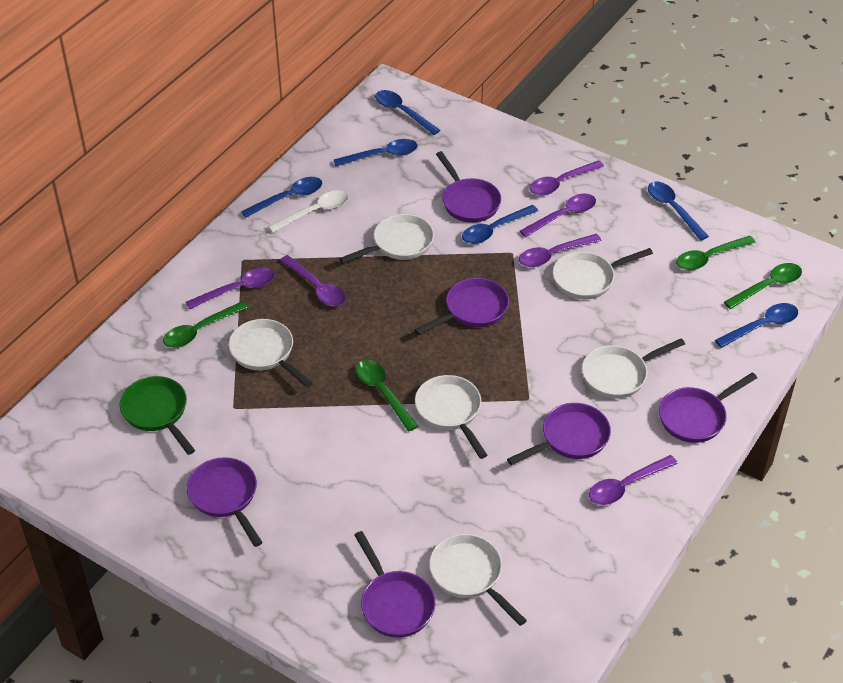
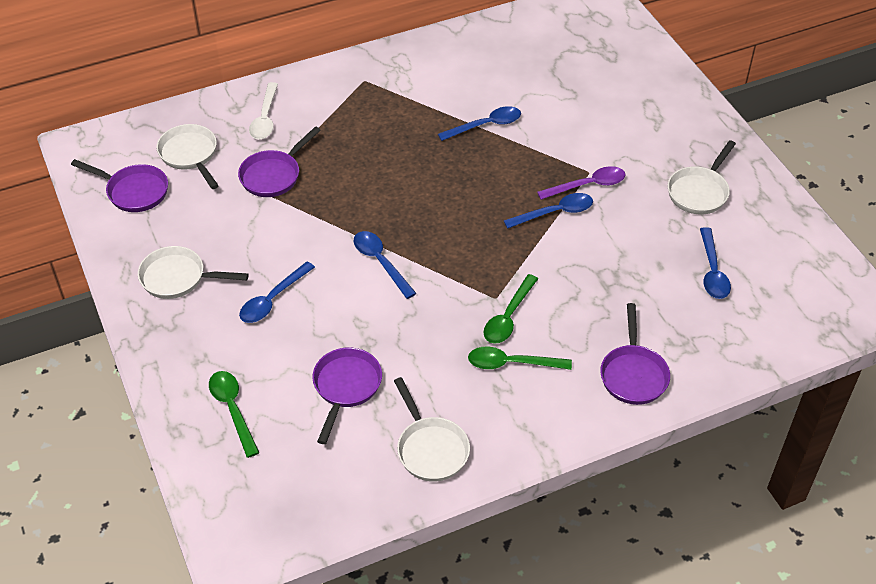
blue spoon: 6 -> 5
green pan: 1 -> 0
green spoon: 4 -> 3
purple pan: 6 -> 4
purple spoon: 6 -> 1
white pan: 6 -> 4

